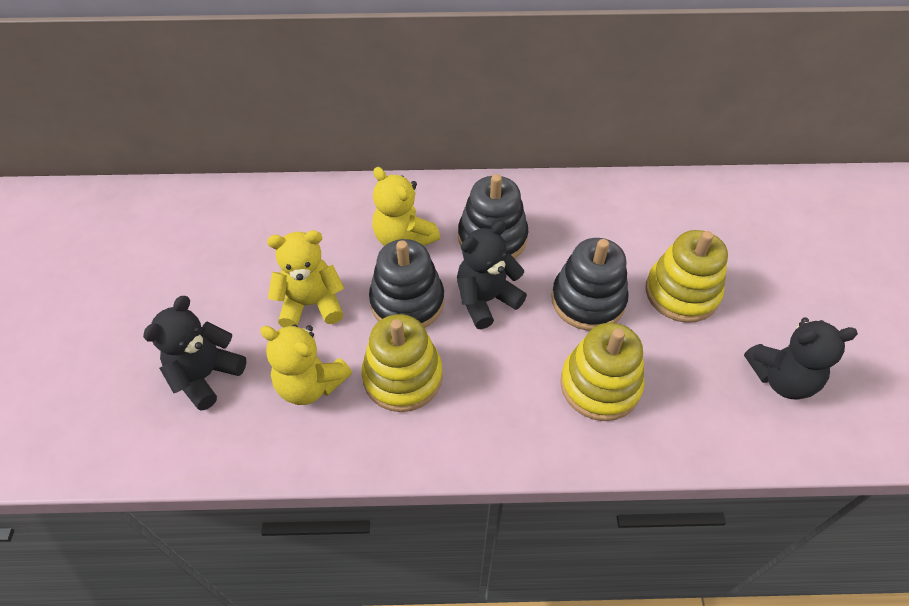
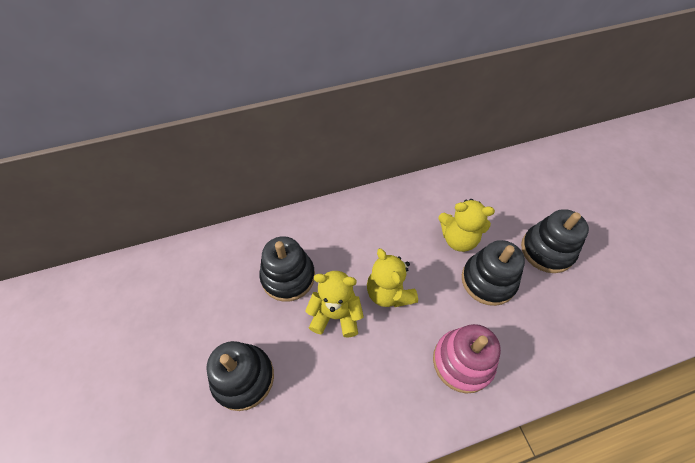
black stacking toy: 3 -> 4
black teddy bear: 3 -> 0
pink stacking toy: 0 -> 1
yellow stacking toy: 3 -> 0

